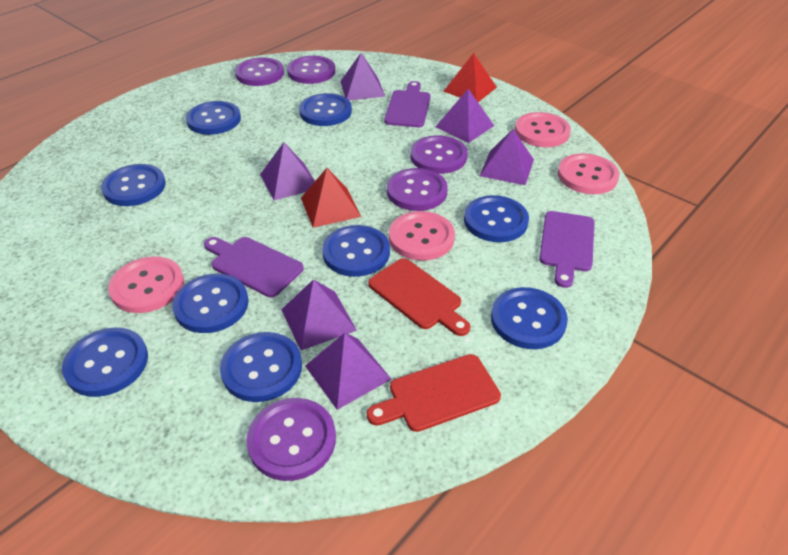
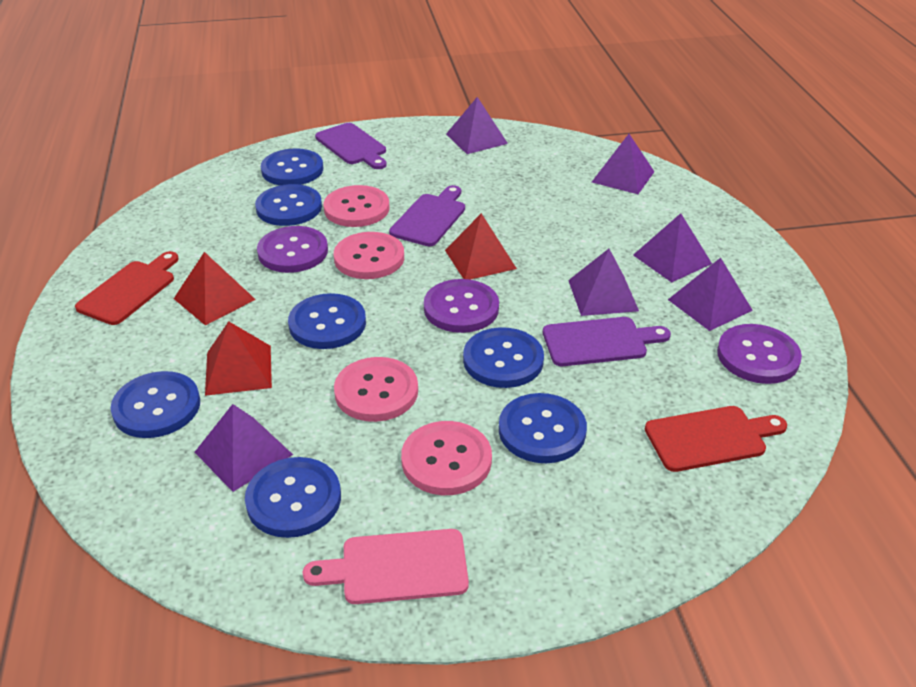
blue button: 9 -> 7
pink cutting board: 0 -> 1
purple button: 5 -> 3
red pyramid: 2 -> 3

